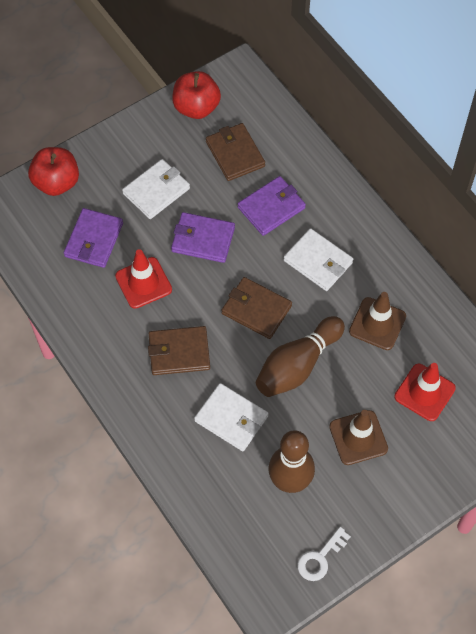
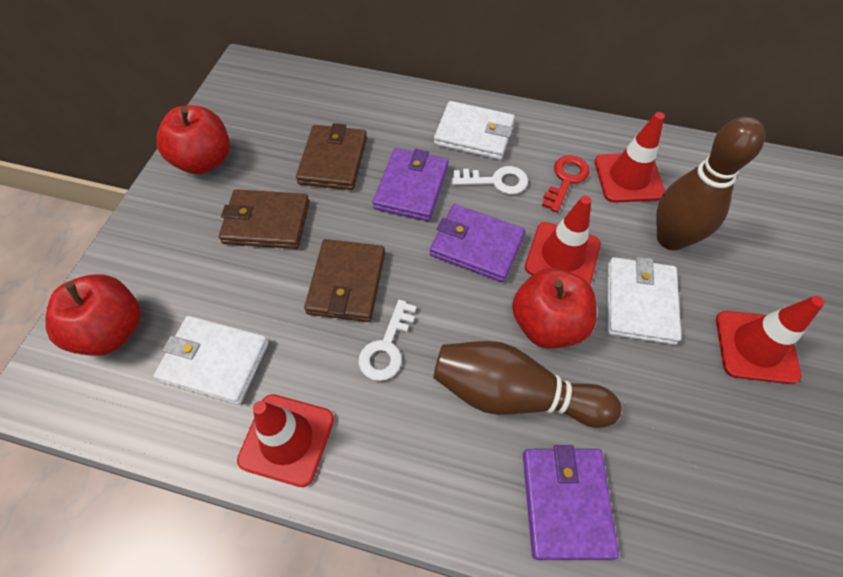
brown traffic cone: 2 -> 0
red apple: 2 -> 3
red key: 0 -> 1
red traffic cone: 2 -> 4
white key: 1 -> 2

